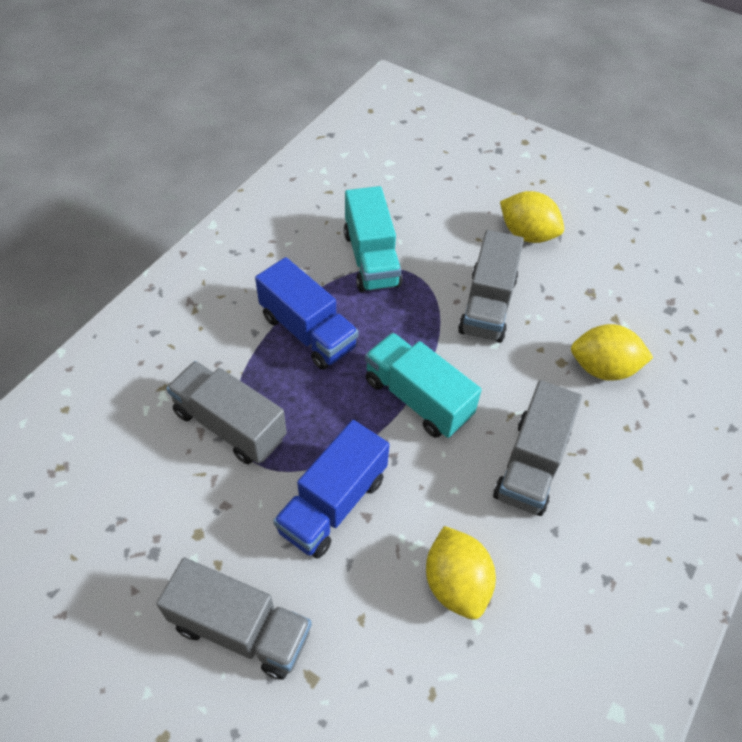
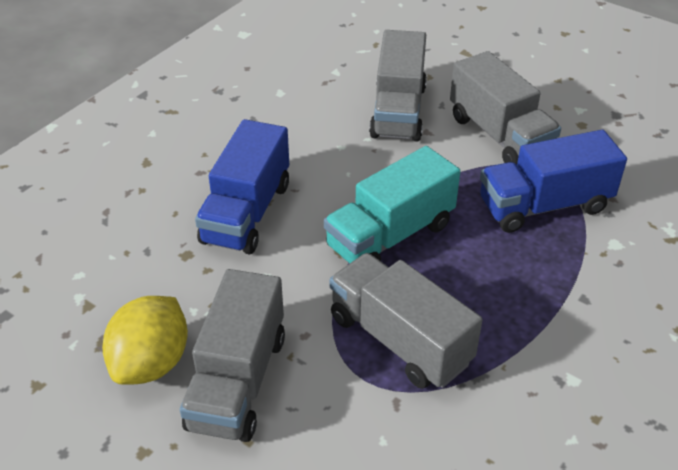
turquoise truck: 2 -> 1
yellow lemon: 3 -> 1

